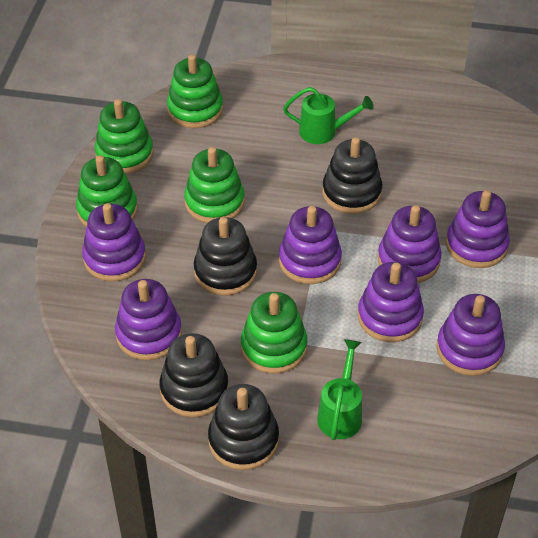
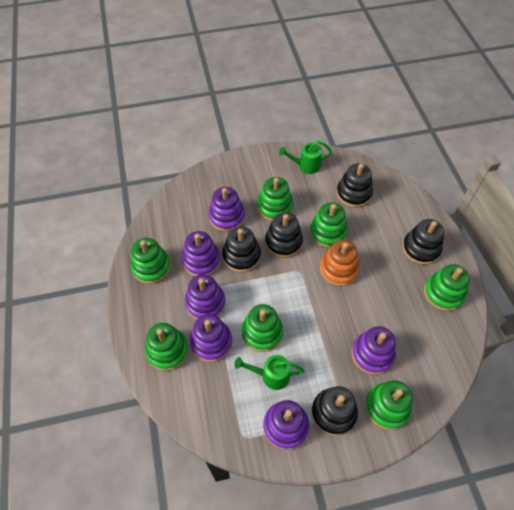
black stacking toy: 4 -> 5
green stacking toy: 5 -> 7
orange stacking toy: 0 -> 1
purple stacking toy: 7 -> 6

